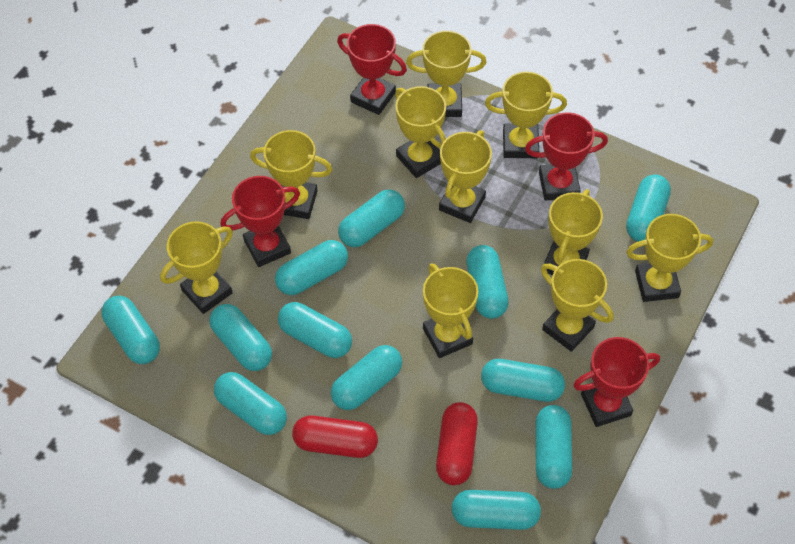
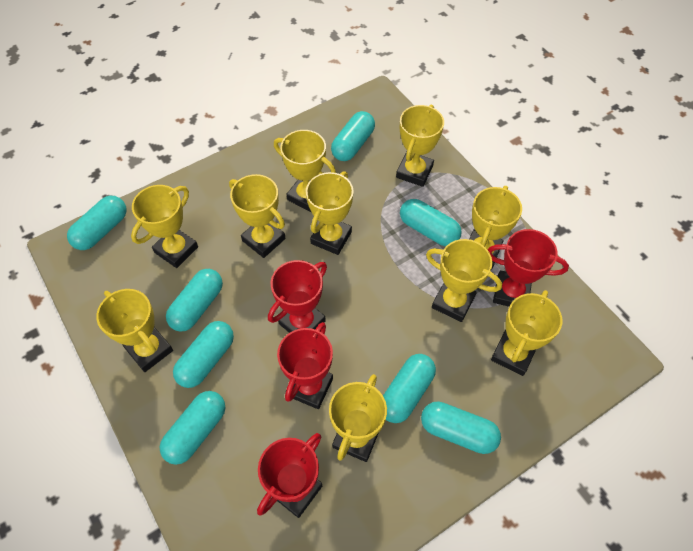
red capsule: 2 -> 0
turquoise capsule: 12 -> 8

